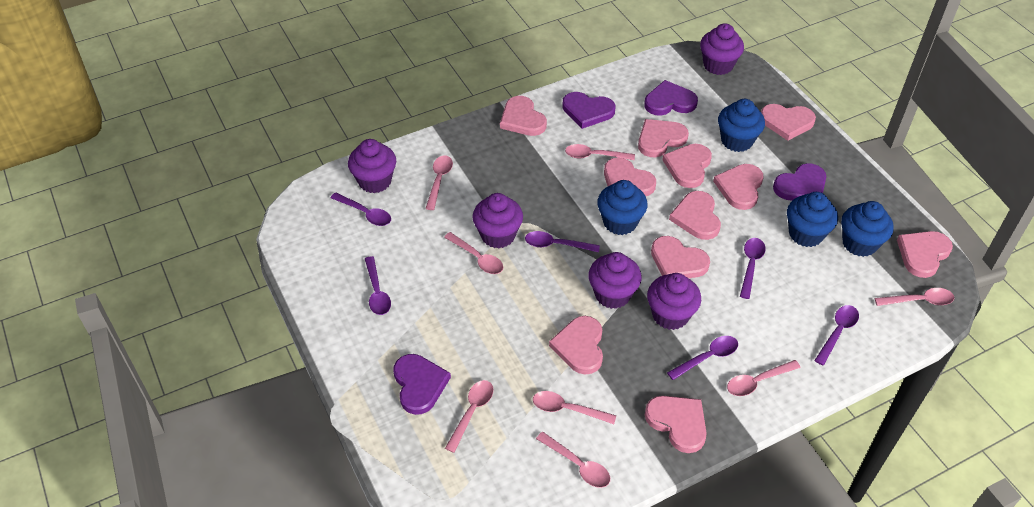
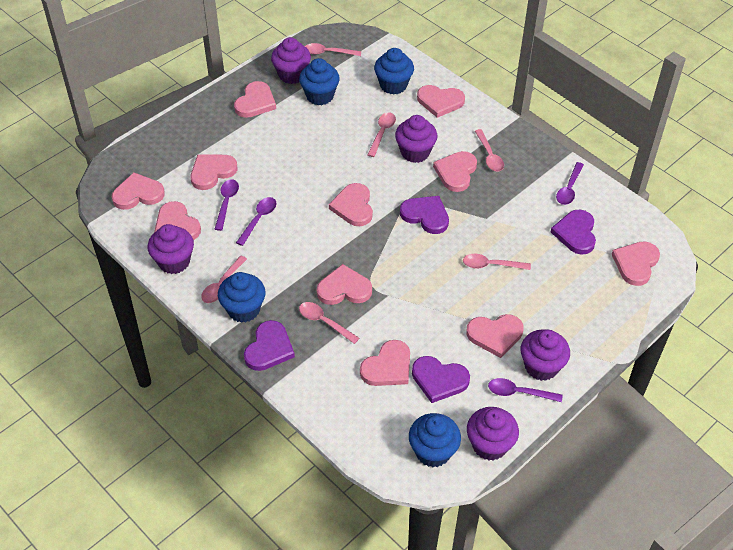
pink spoon: 8 -> 6
purple spoon: 6 -> 4

